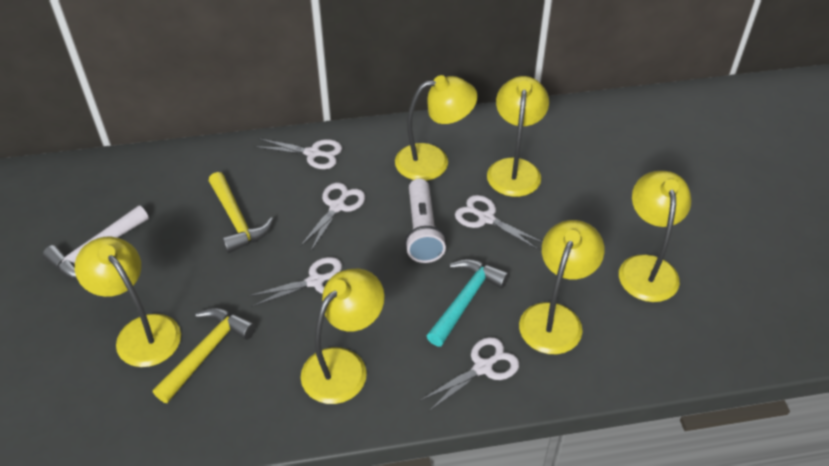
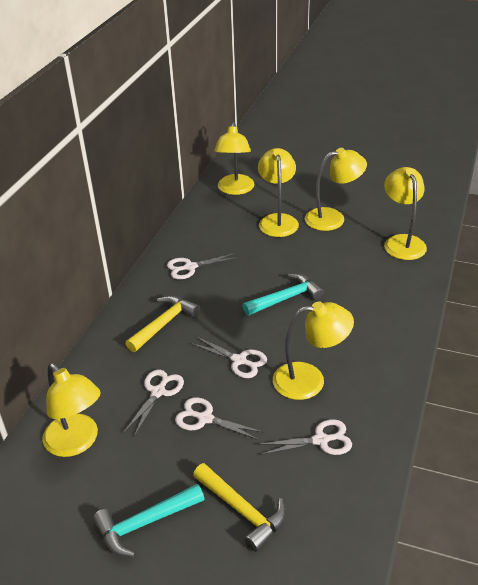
turquoise hammer: 1 -> 2
white flashlight: 1 -> 0
white hammer: 1 -> 0

